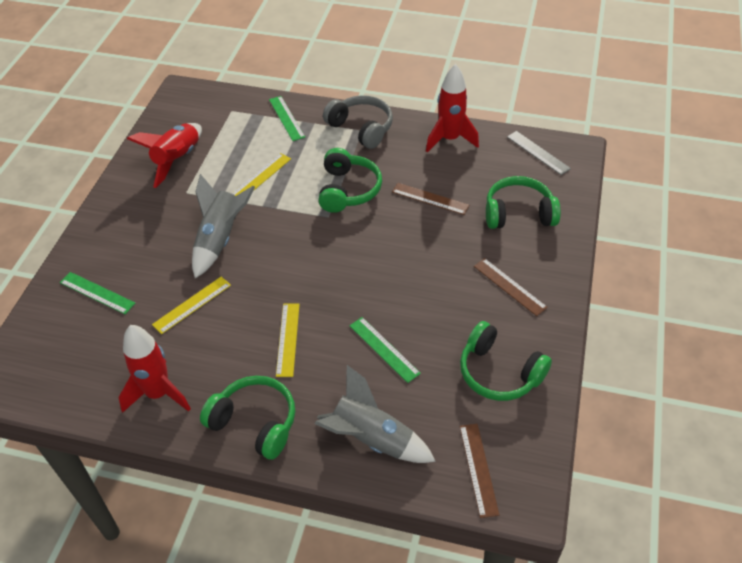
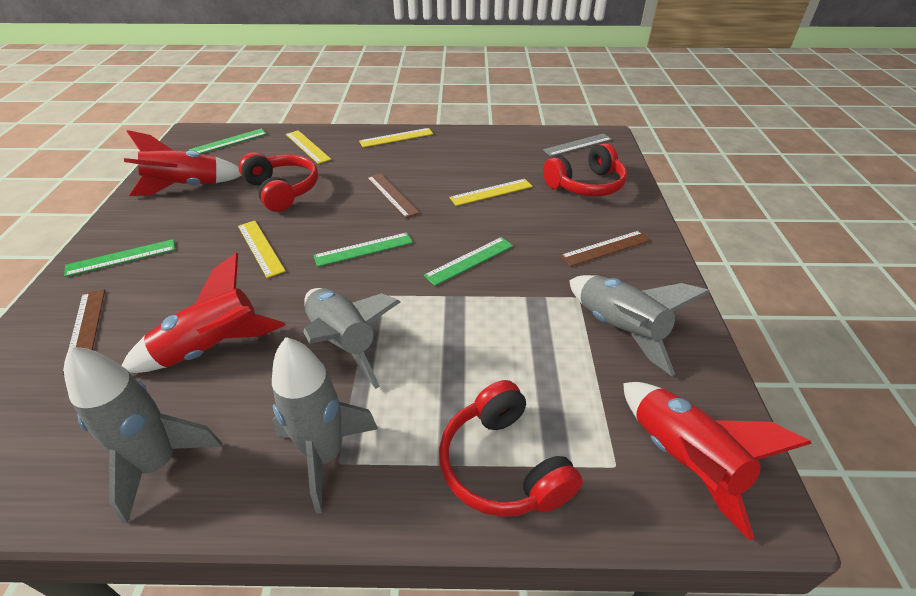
green headphones: 4 -> 0
green ruler: 3 -> 4
grey headphones: 1 -> 0
grey rocket: 2 -> 4
red headphones: 0 -> 3
yellow ruler: 3 -> 4

